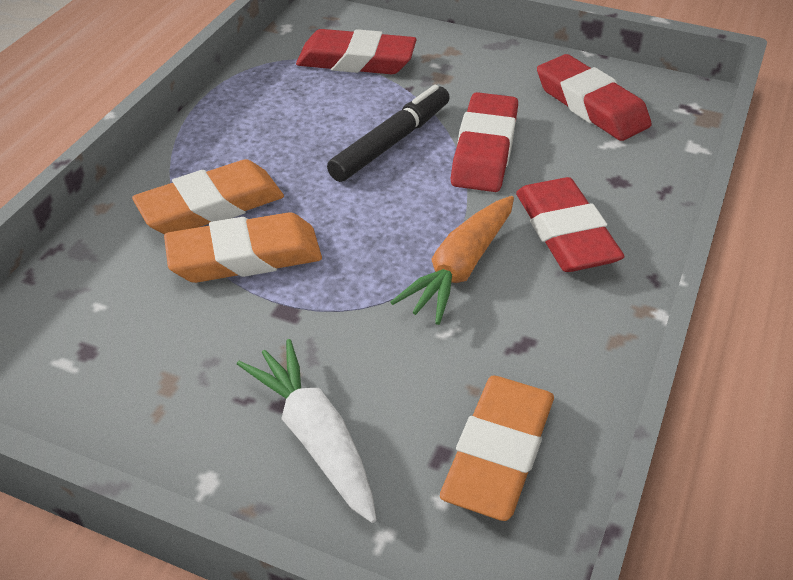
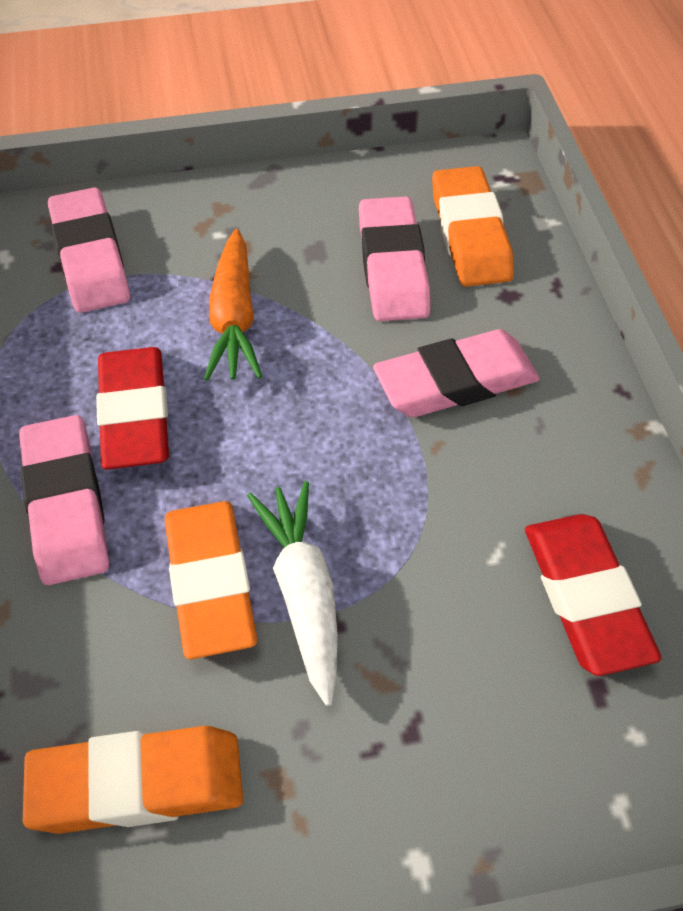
black marker: 1 -> 0
pink eraser: 0 -> 4
red eraser: 4 -> 2

